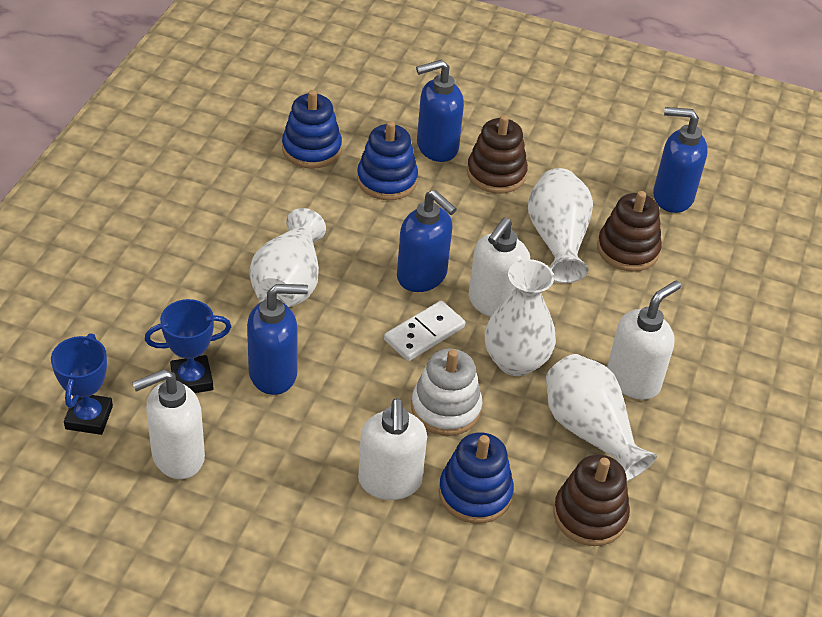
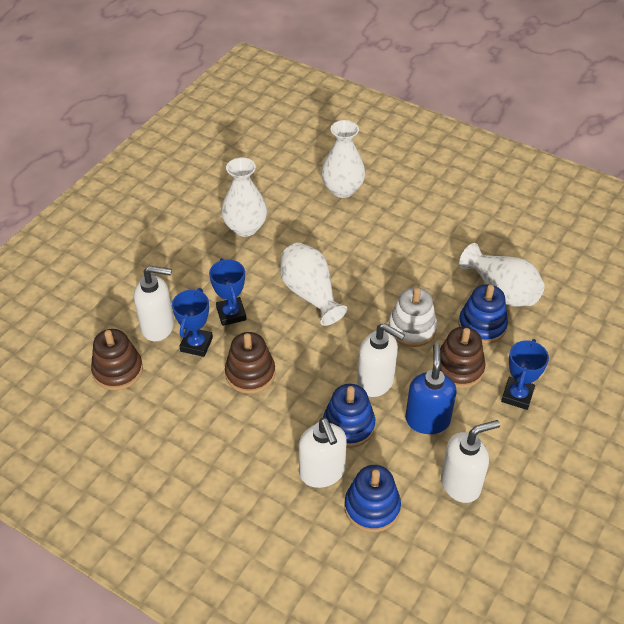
blue soap dispenser: 4 -> 1
blue trophy: 2 -> 3
white domino: 1 -> 0

